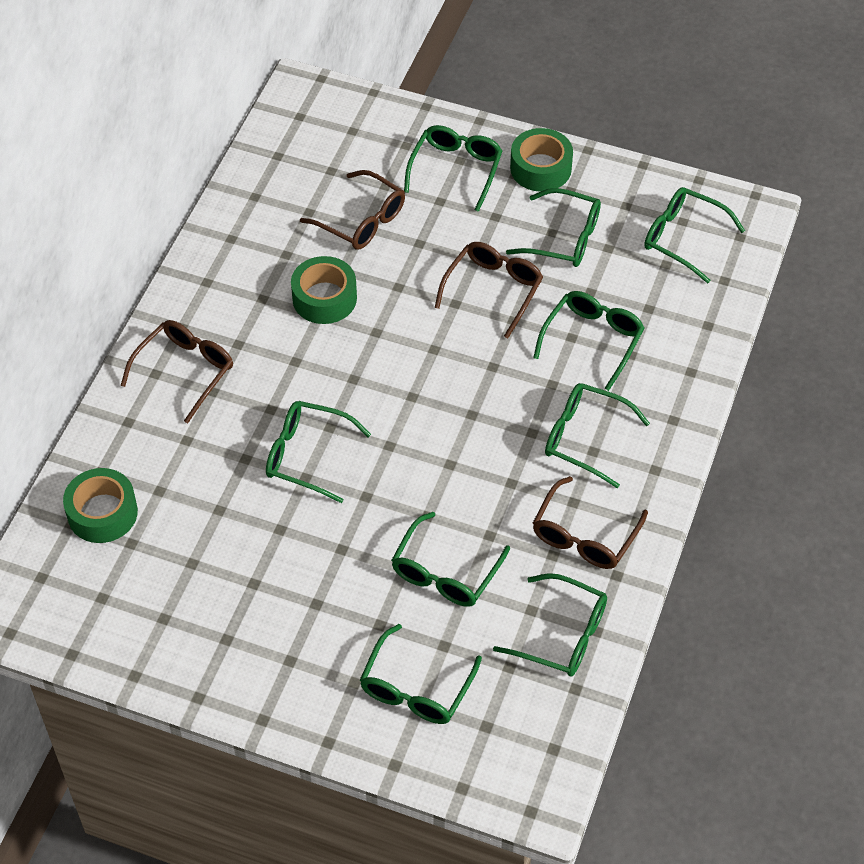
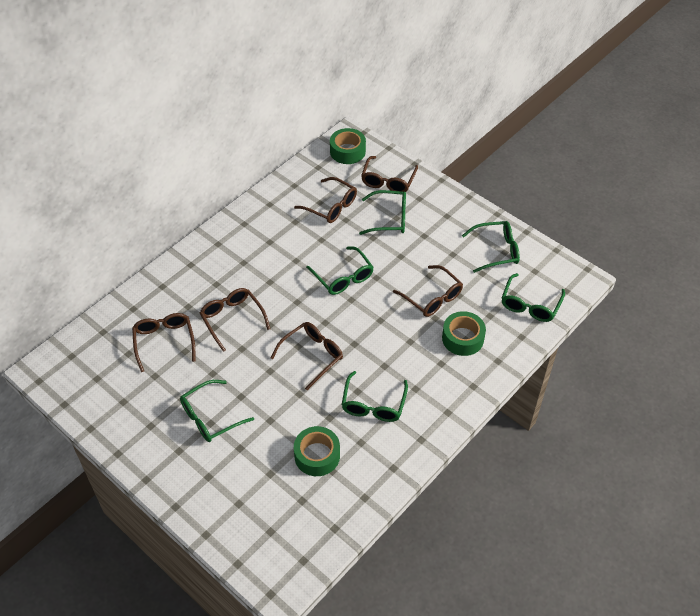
brown glasses: 4 -> 6
green glasses: 9 -> 6

